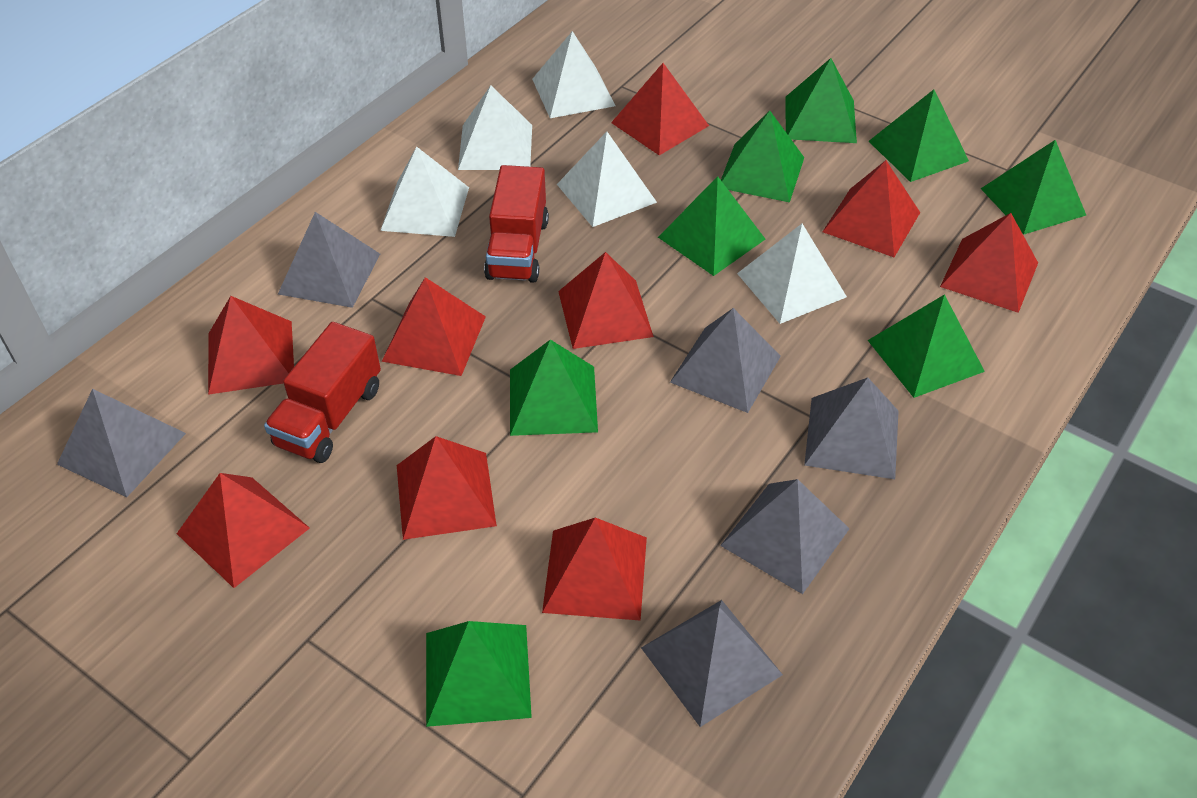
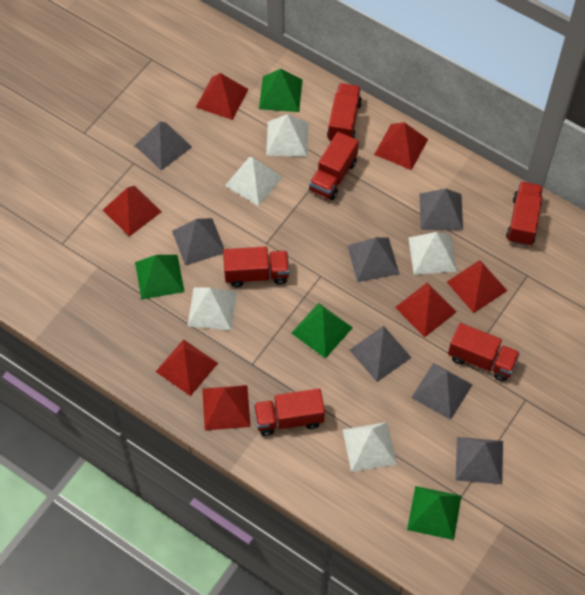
green pyramid: 8 -> 4
grey pyramid: 6 -> 7
red pyramid: 9 -> 7
red truck: 2 -> 6

